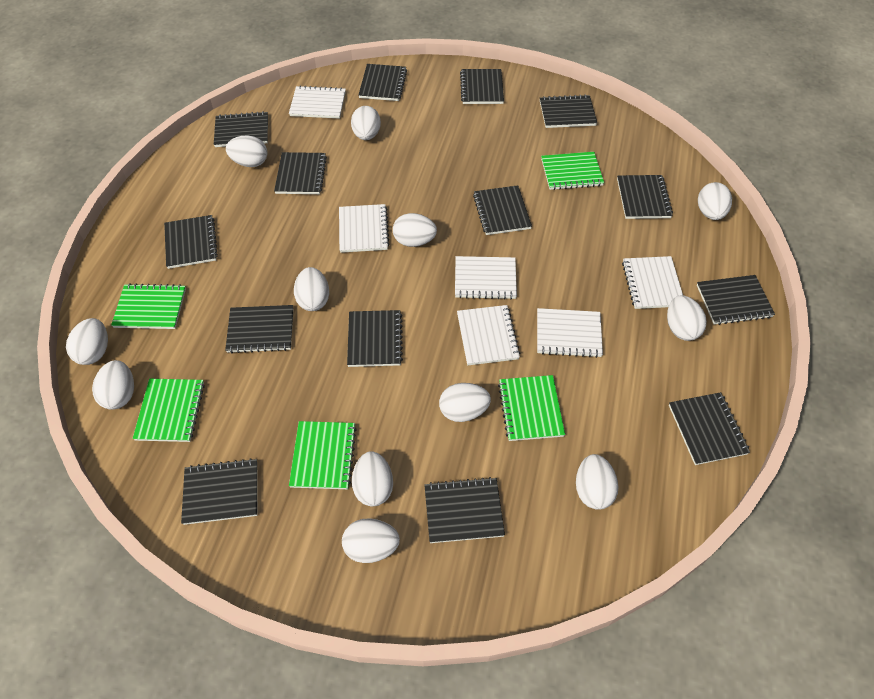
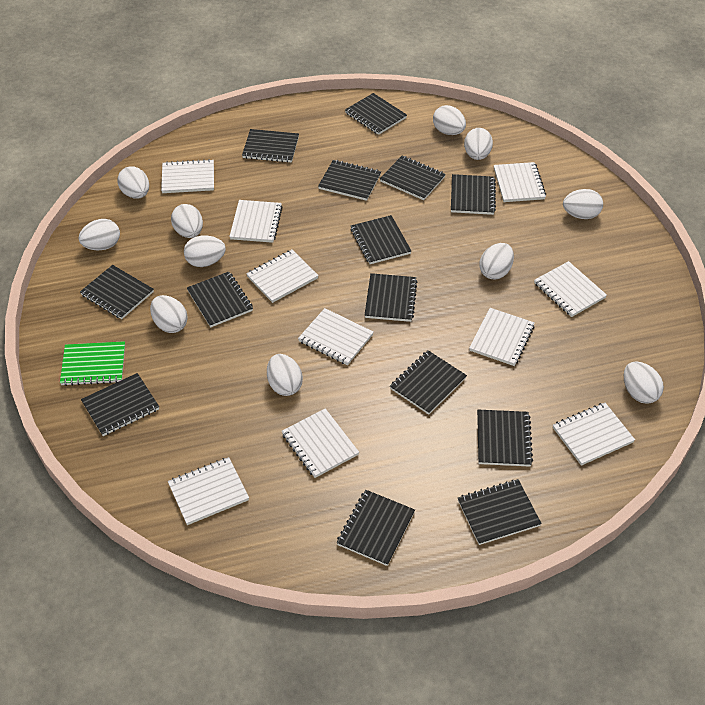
green notebook: 5 -> 1
white egg: 12 -> 11
white notebook: 6 -> 10

